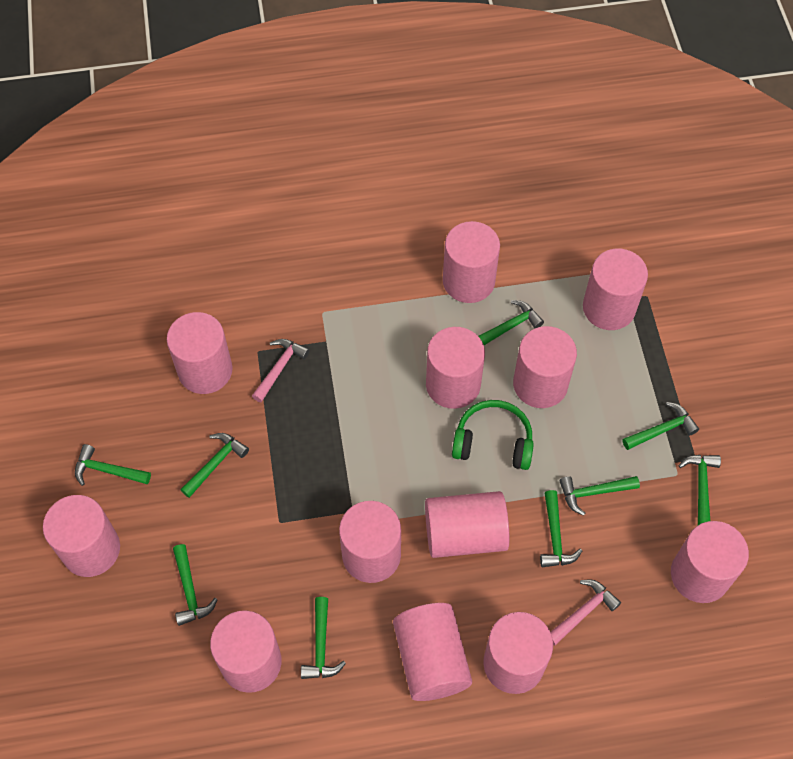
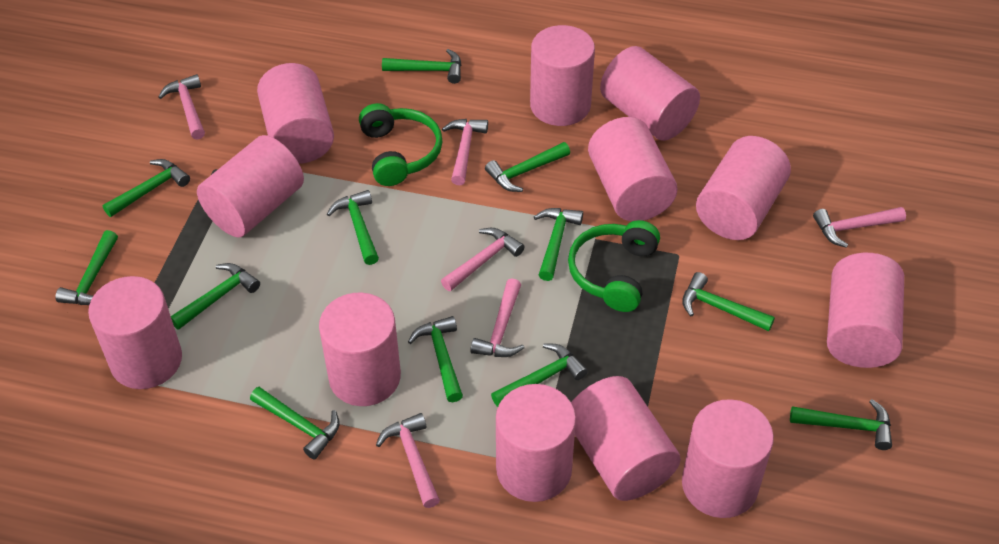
green hammer: 9 -> 12
green headphones: 1 -> 2
pink hammer: 2 -> 6

